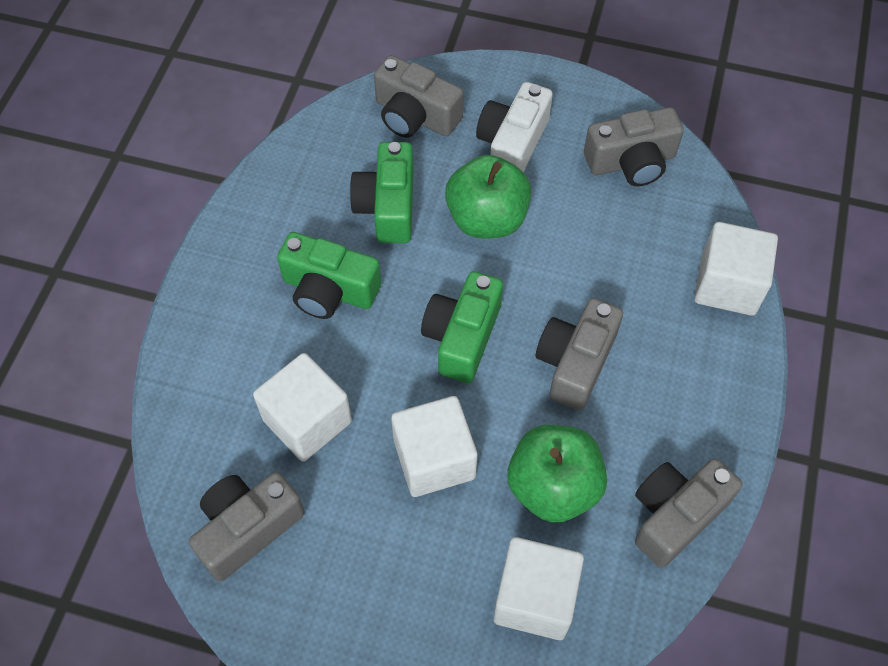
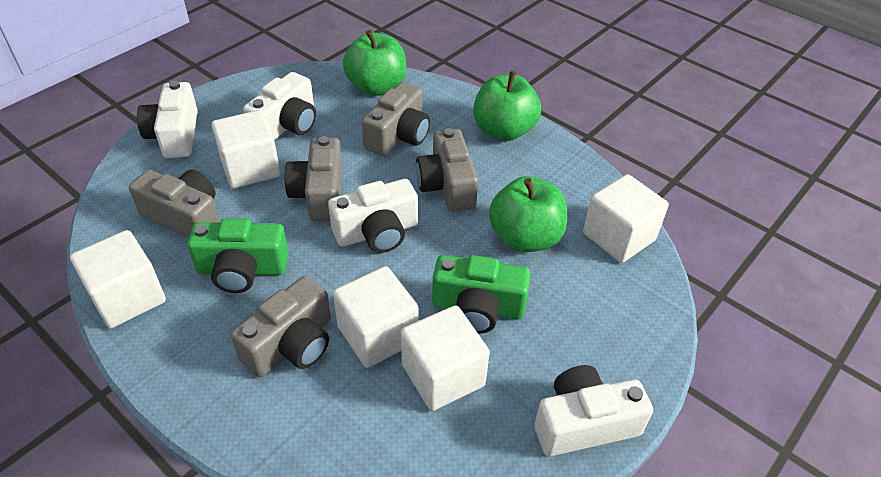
green apple: 2 -> 3
green camera: 3 -> 2
white camera: 1 -> 4
white cube: 4 -> 5

